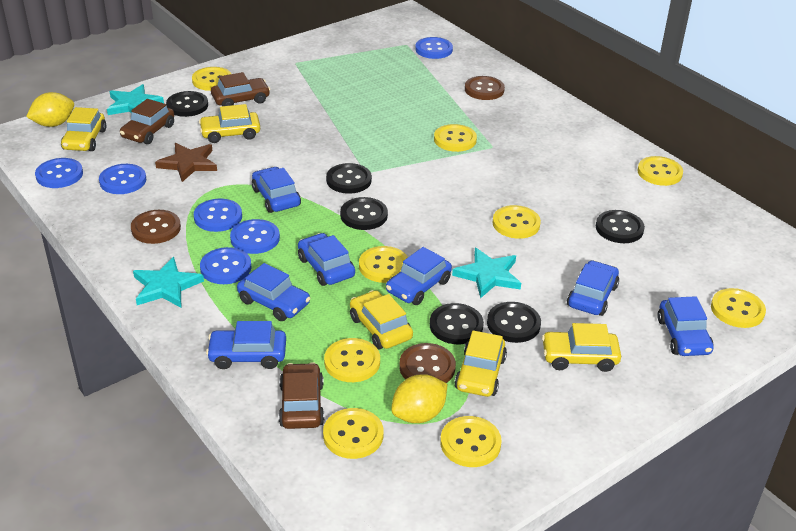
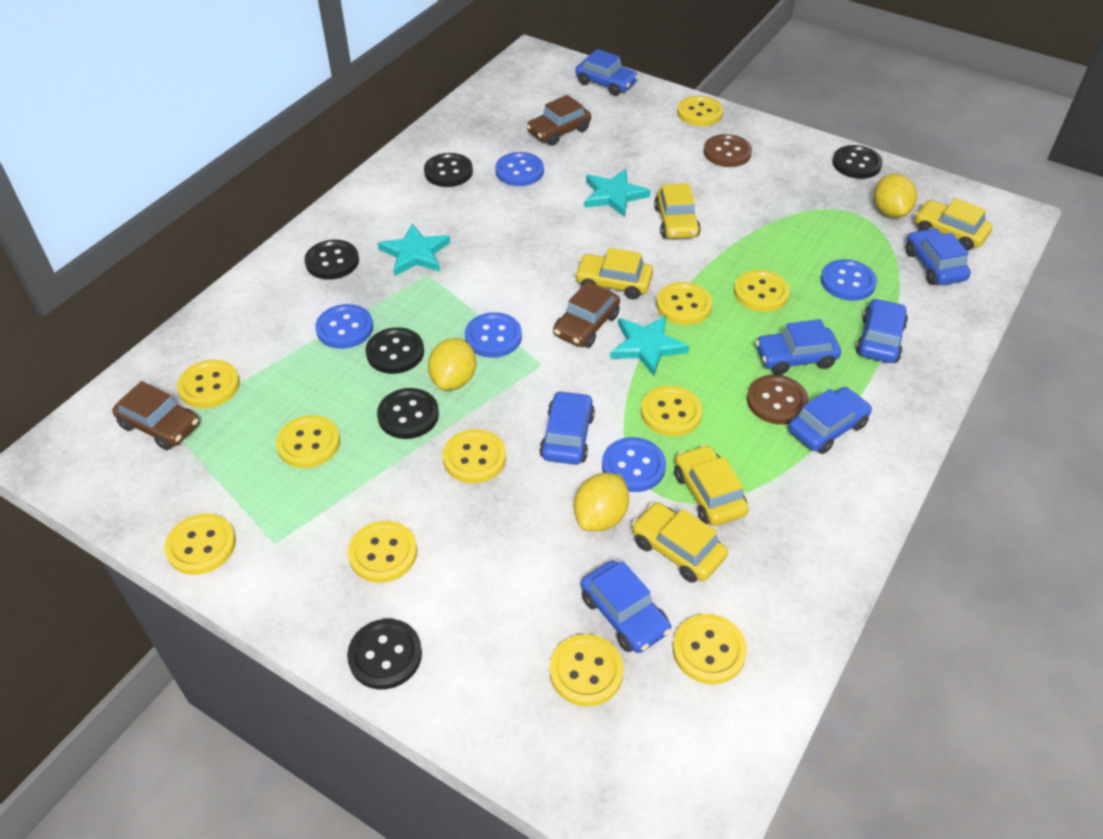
blue button: 6 -> 5
brown button: 3 -> 2
brown star: 1 -> 0
yellow button: 9 -> 11
yellow lemon: 2 -> 3

